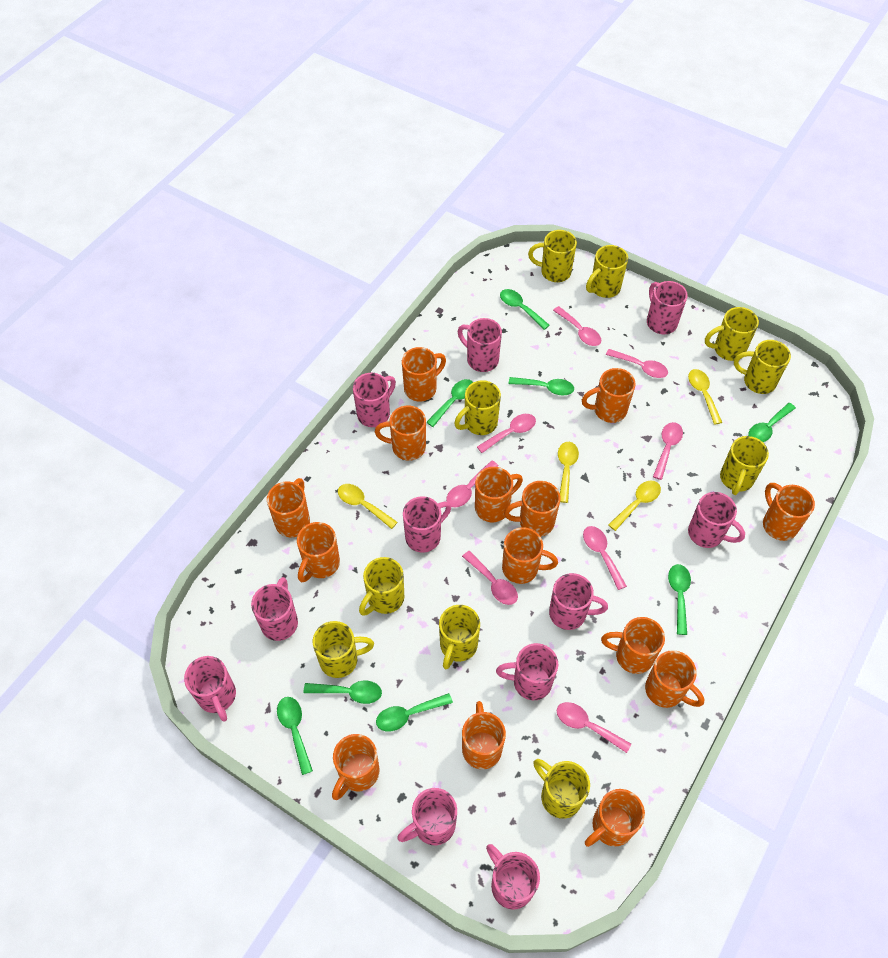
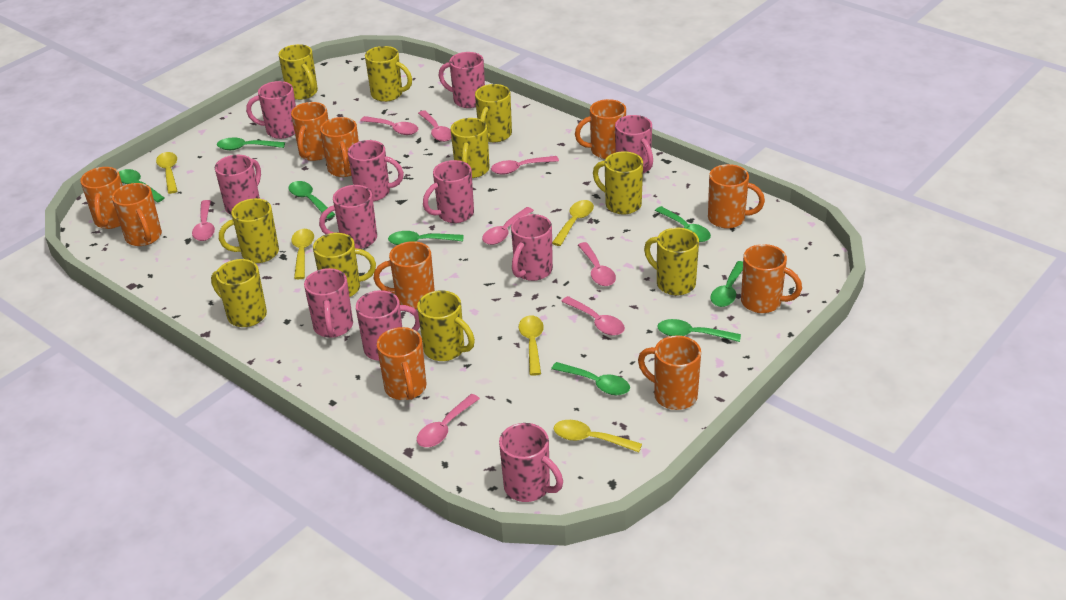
orange mug: 14 -> 10
yellow spoon: 4 -> 5

